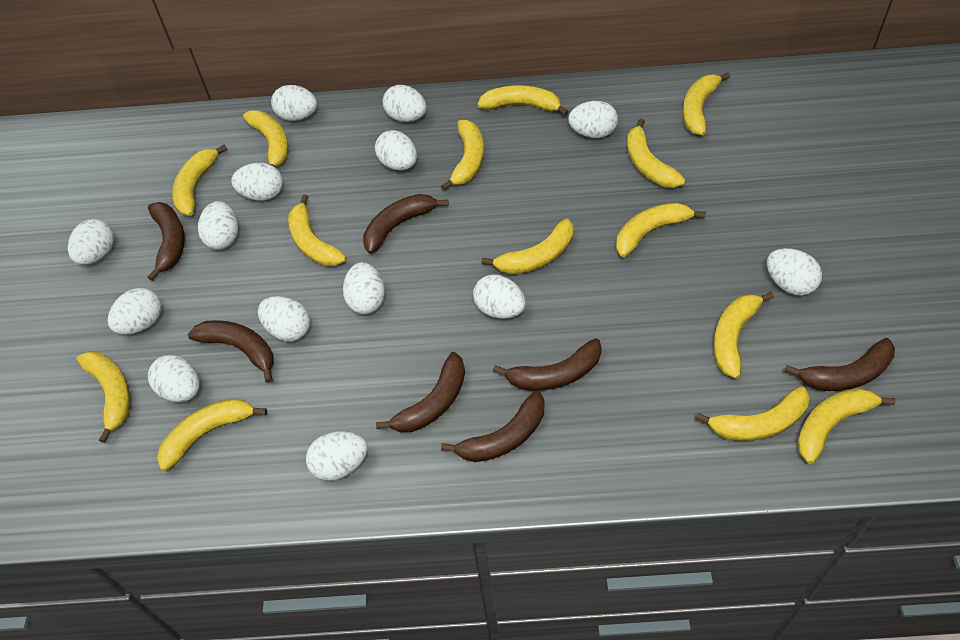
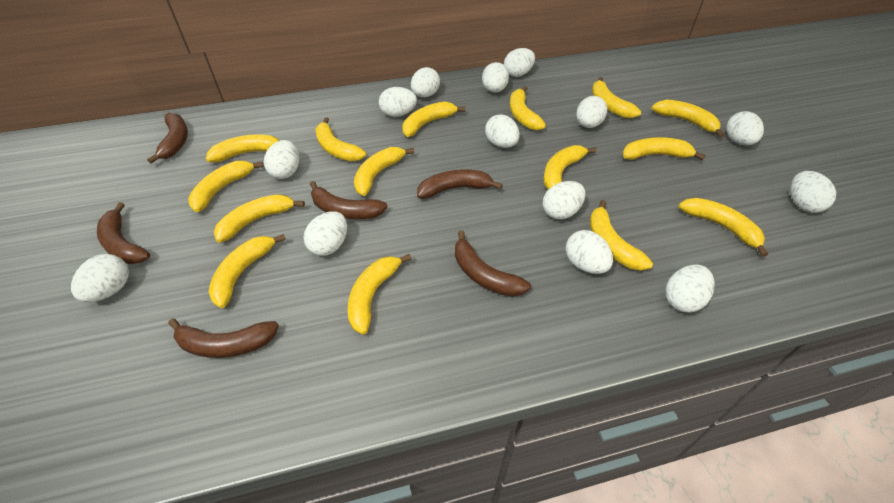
brown banana: 7 -> 6
yellow banana: 14 -> 15

